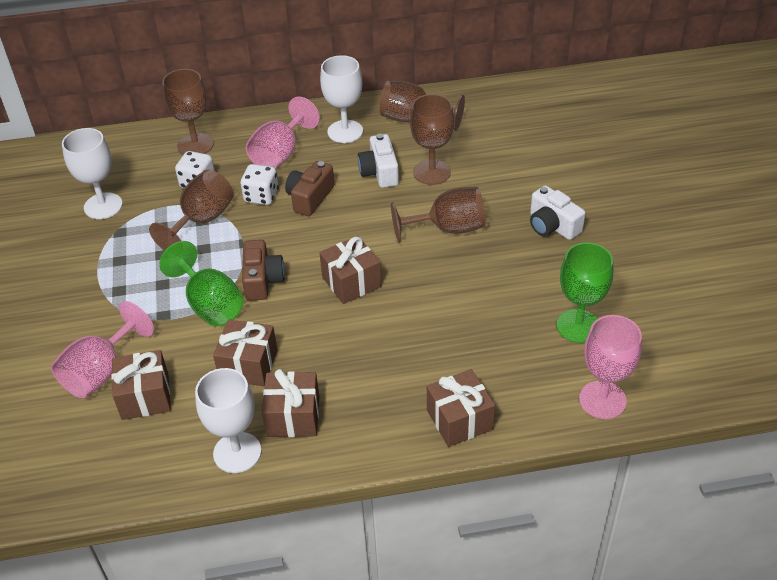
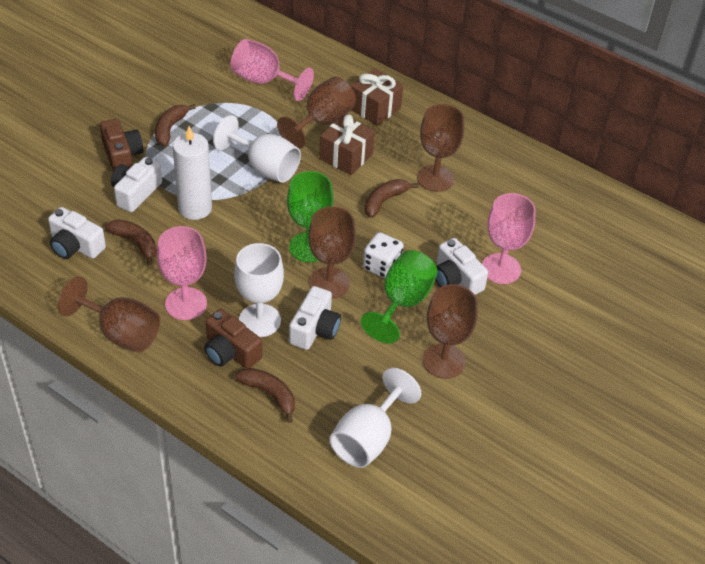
brown banana: 0 -> 4
brown gift: 5 -> 2
white camera: 2 -> 4
white candle: 0 -> 1
white dice: 2 -> 1

